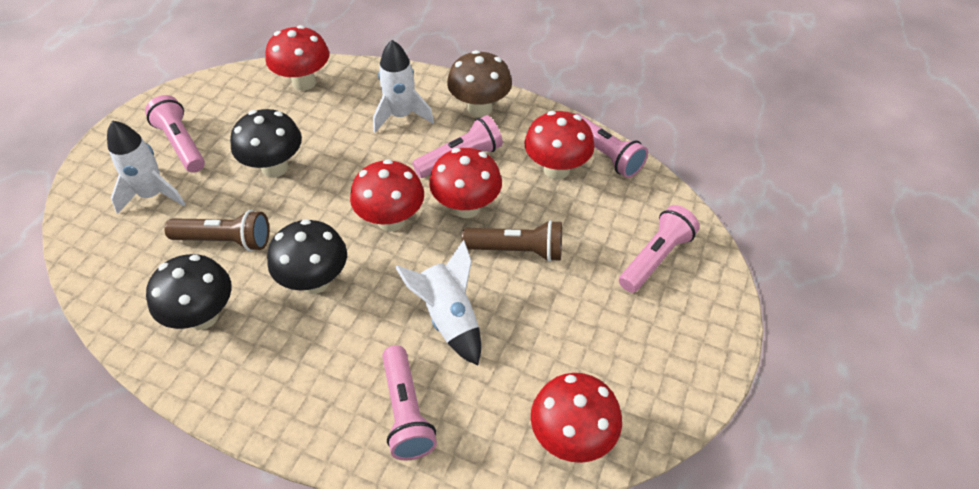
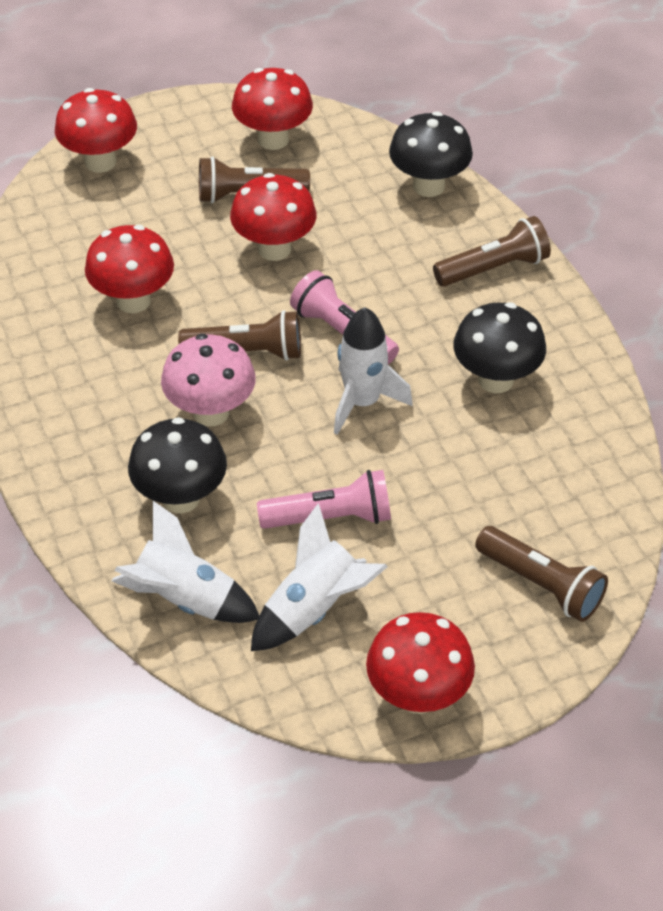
brown flashlight: 2 -> 4
brown mushroom: 1 -> 0
pink flashlight: 5 -> 2
pink mushroom: 0 -> 1

